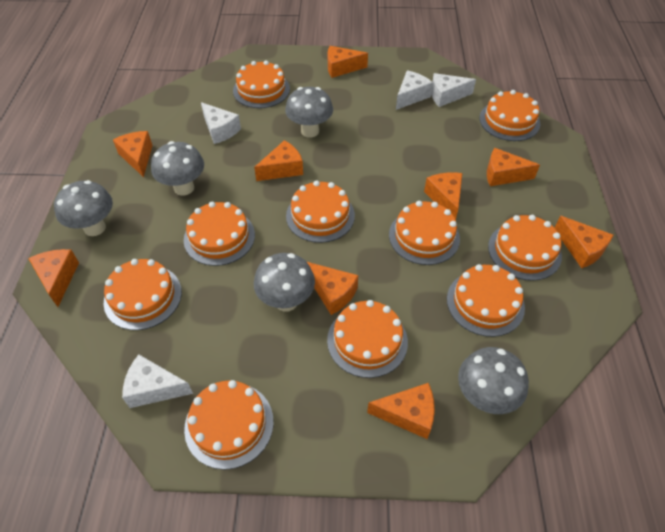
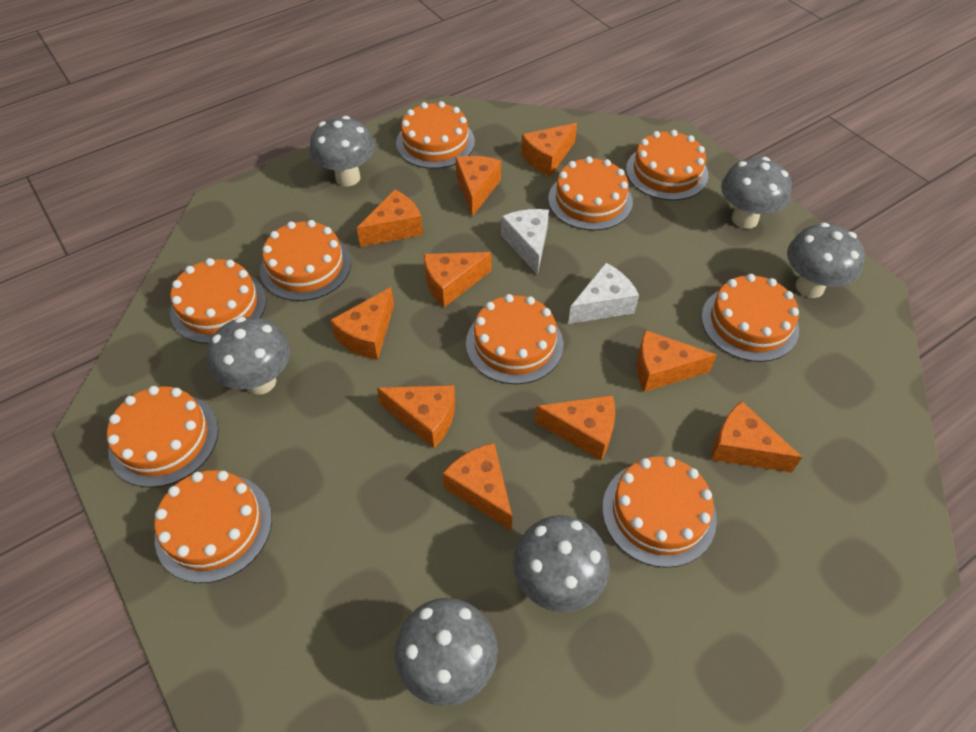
grey mushroom: 5 -> 6
orange cheese: 9 -> 10
white cheese: 4 -> 2

